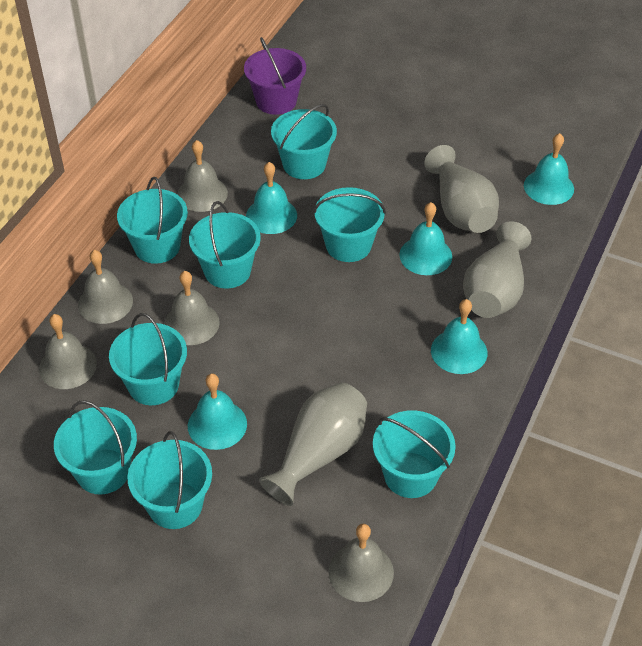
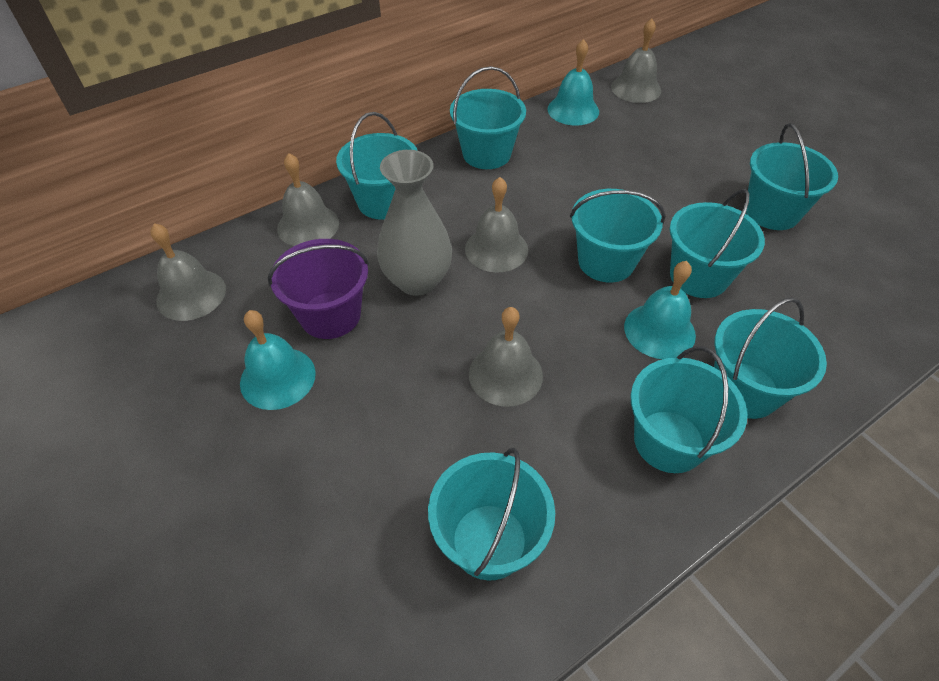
grey vase: 3 -> 1
turquoise bell: 5 -> 3

